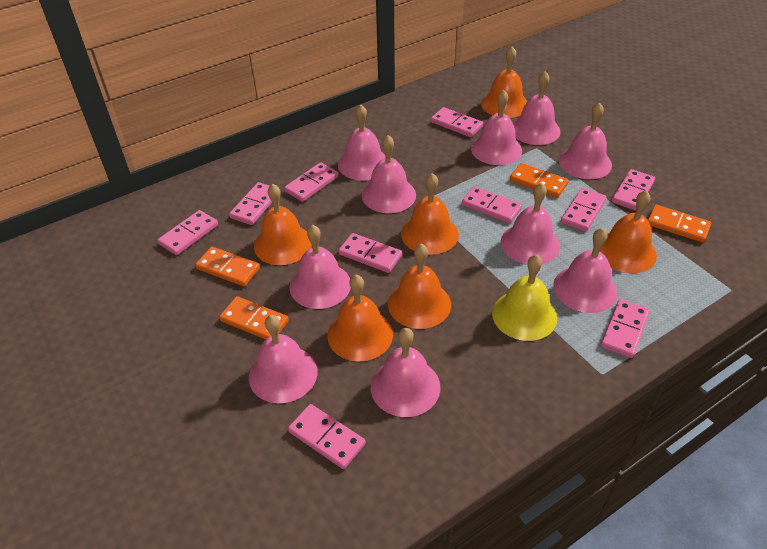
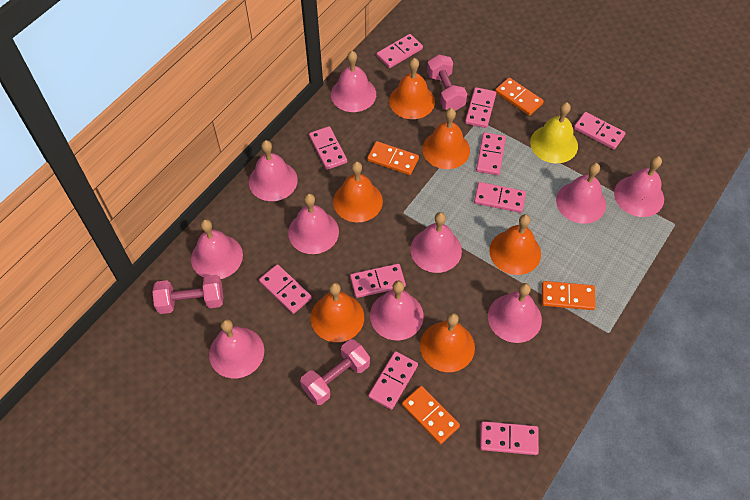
pink dumbbell: 0 -> 3

